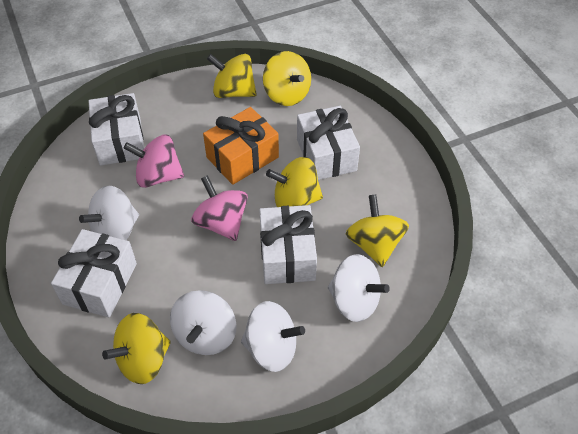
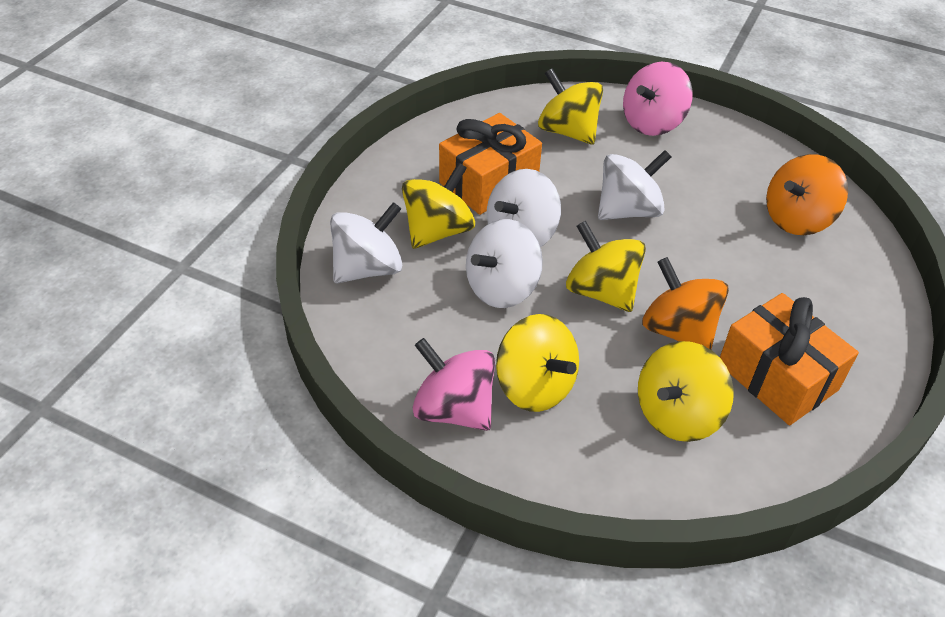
orange gift: 1 -> 2
orange spinning top: 0 -> 2
white gift: 4 -> 0

